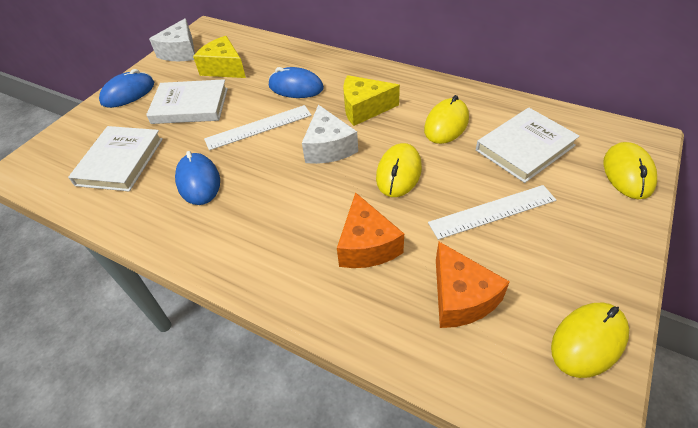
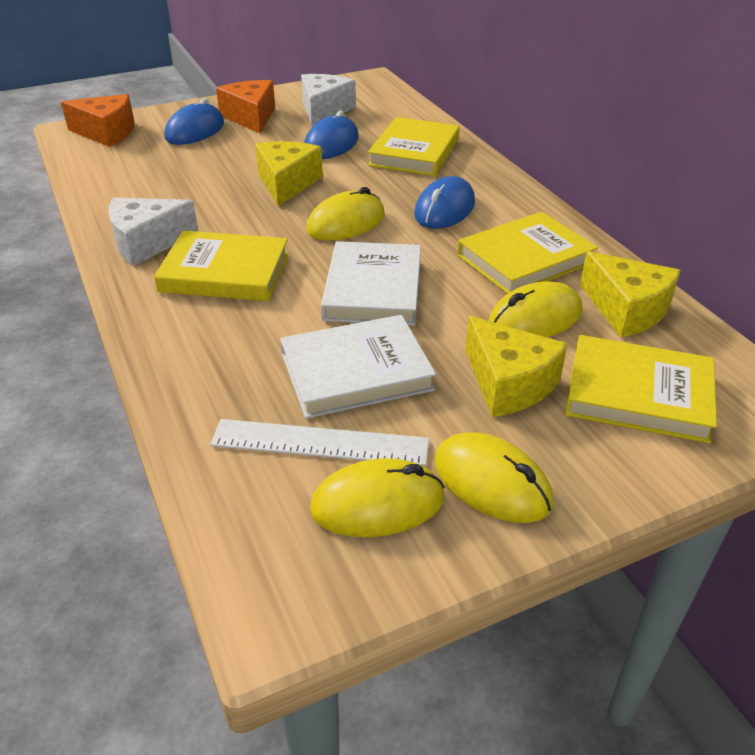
white book: 3 -> 2
white ruler: 2 -> 1
yellow book: 0 -> 4
yellow cheese: 2 -> 3

